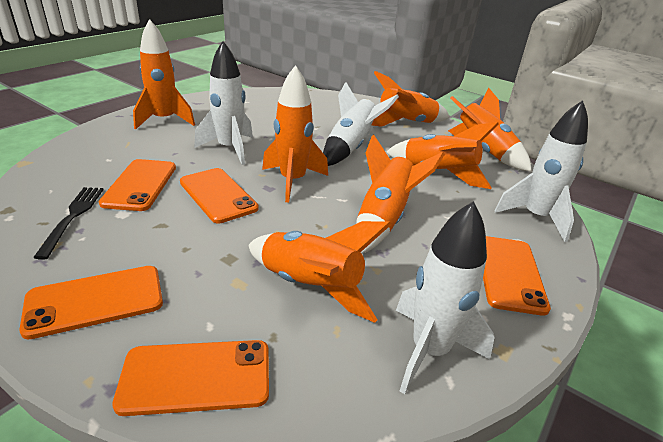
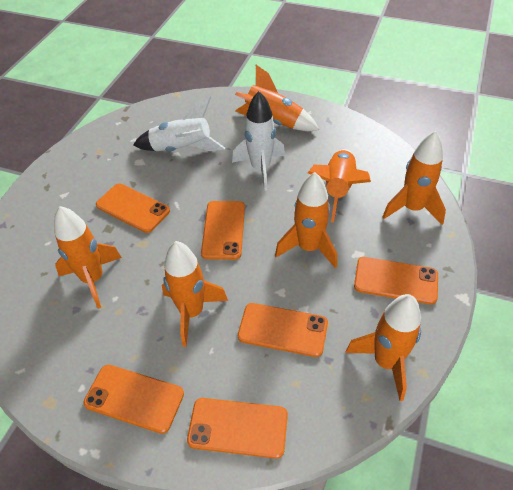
black fork: 1 -> 0
orange phone: 5 -> 6
white rocket: 4 -> 2

